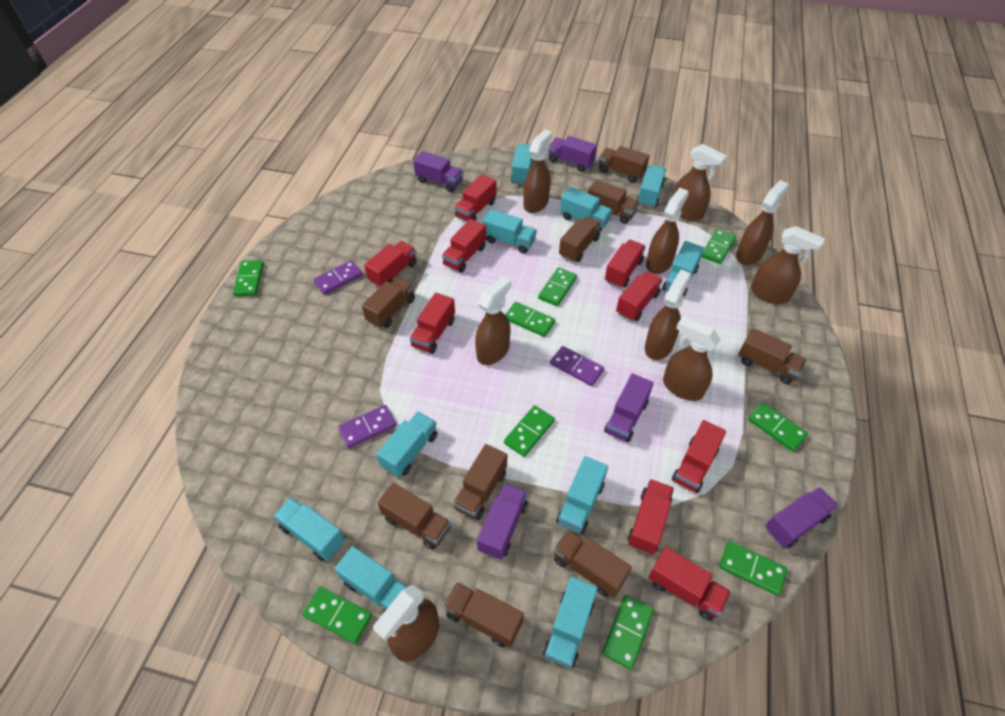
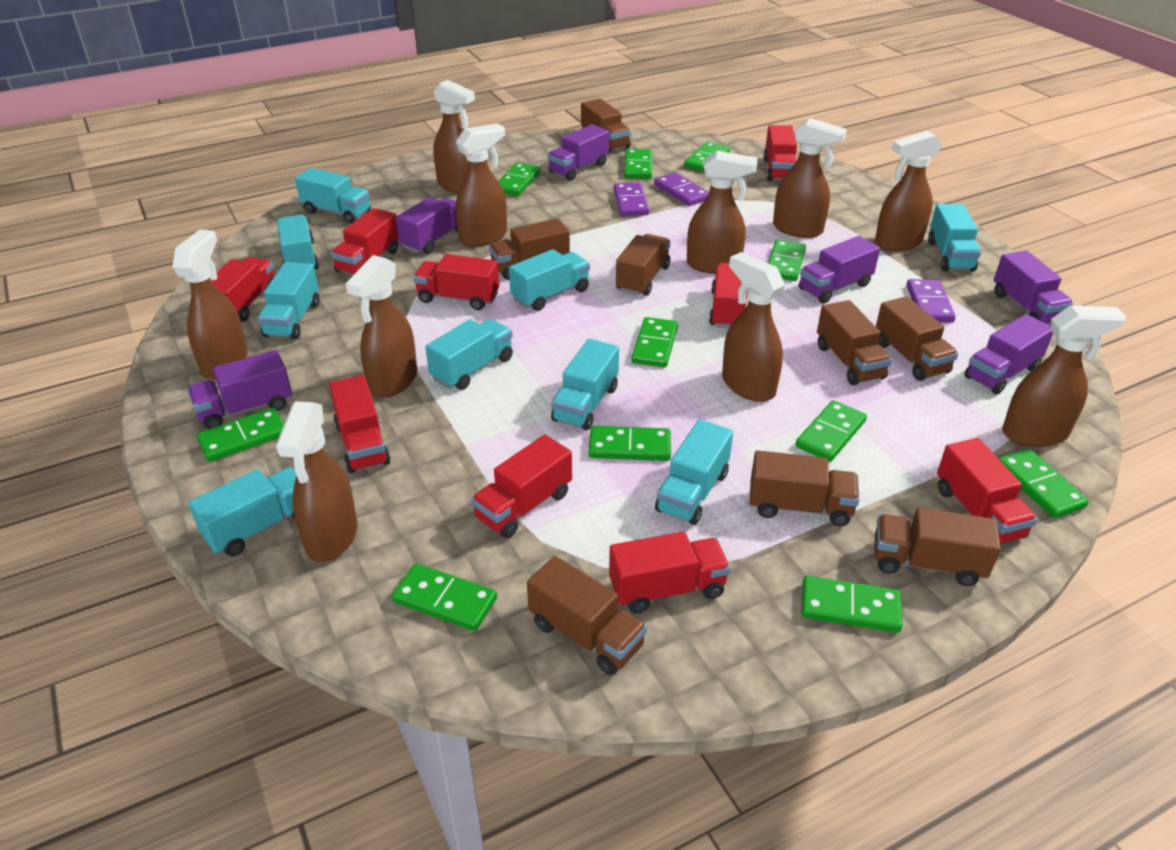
brown spray bottle: 9 -> 10
brown truck: 9 -> 8
green domino: 9 -> 11
purple truck: 5 -> 6
turquoise truck: 10 -> 9

